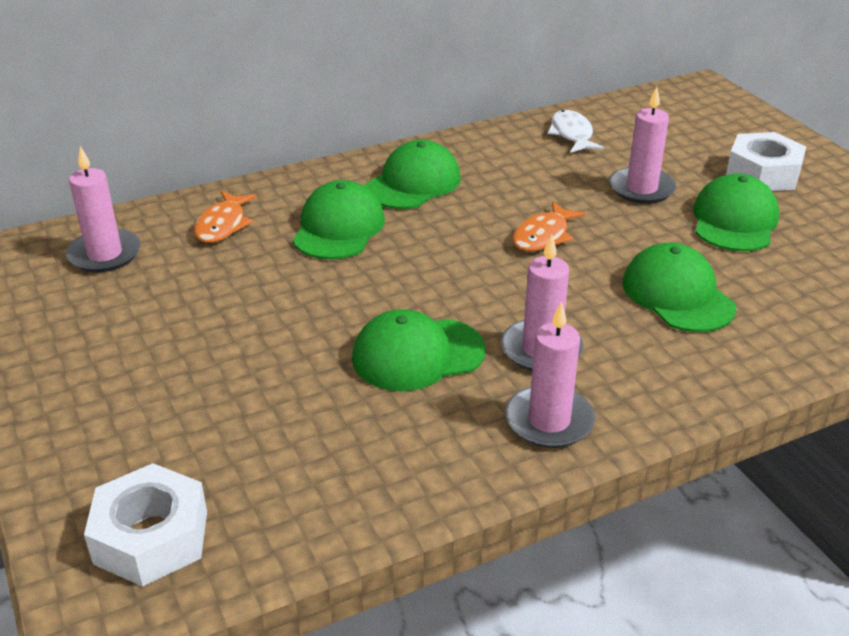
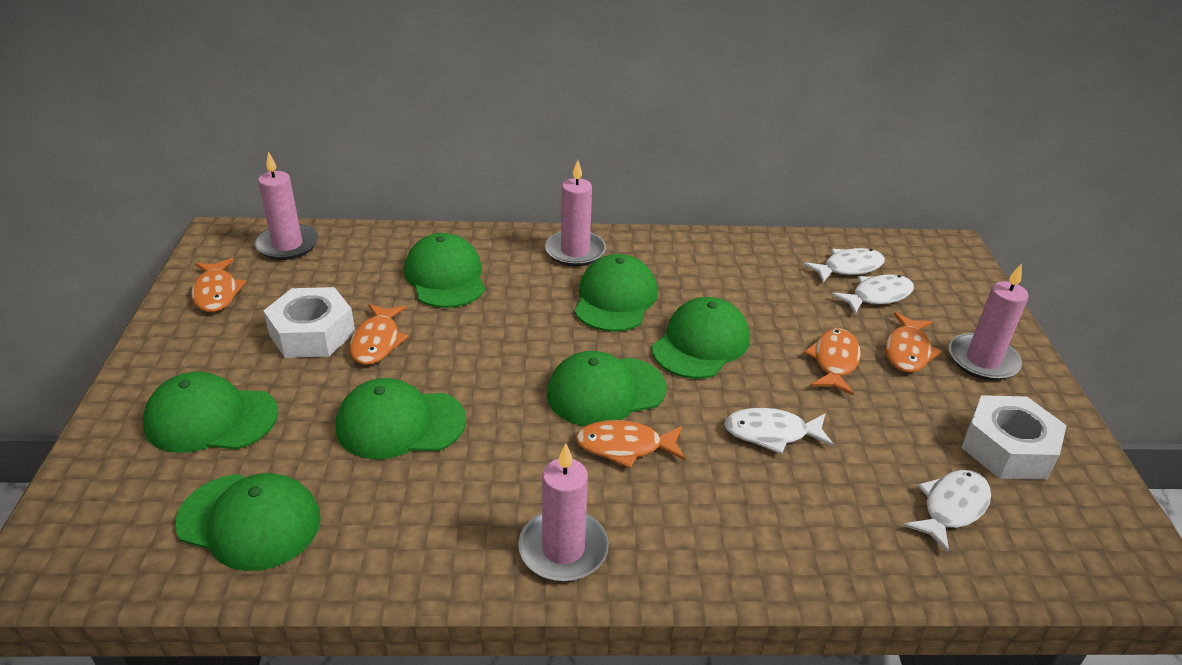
green cap: 5 -> 7
orange fish: 2 -> 5
white fish: 1 -> 4

